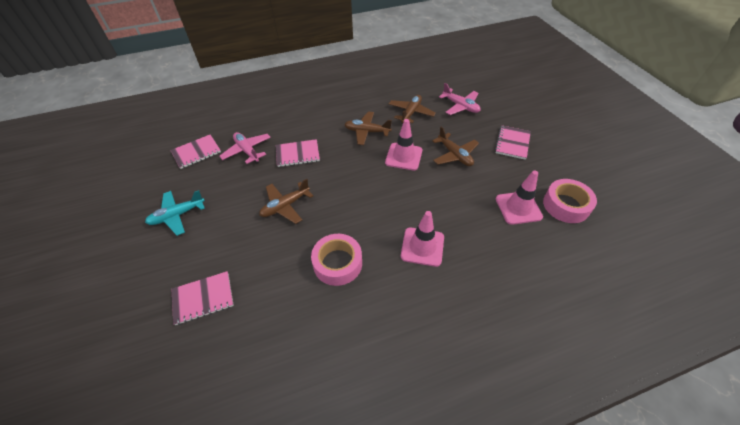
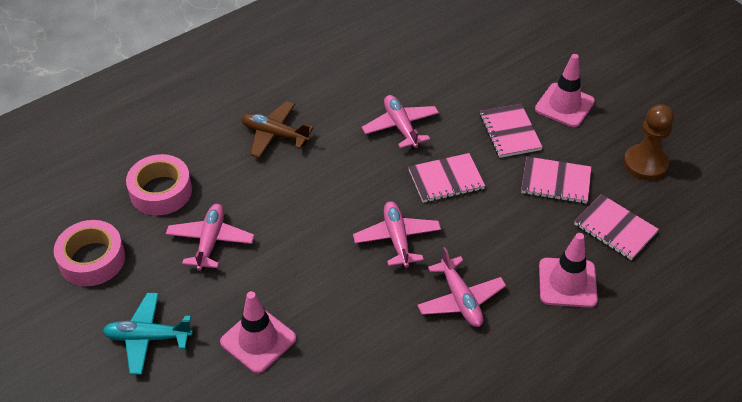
brown pawn: 0 -> 1
brown plane: 4 -> 1
pink plane: 2 -> 4

